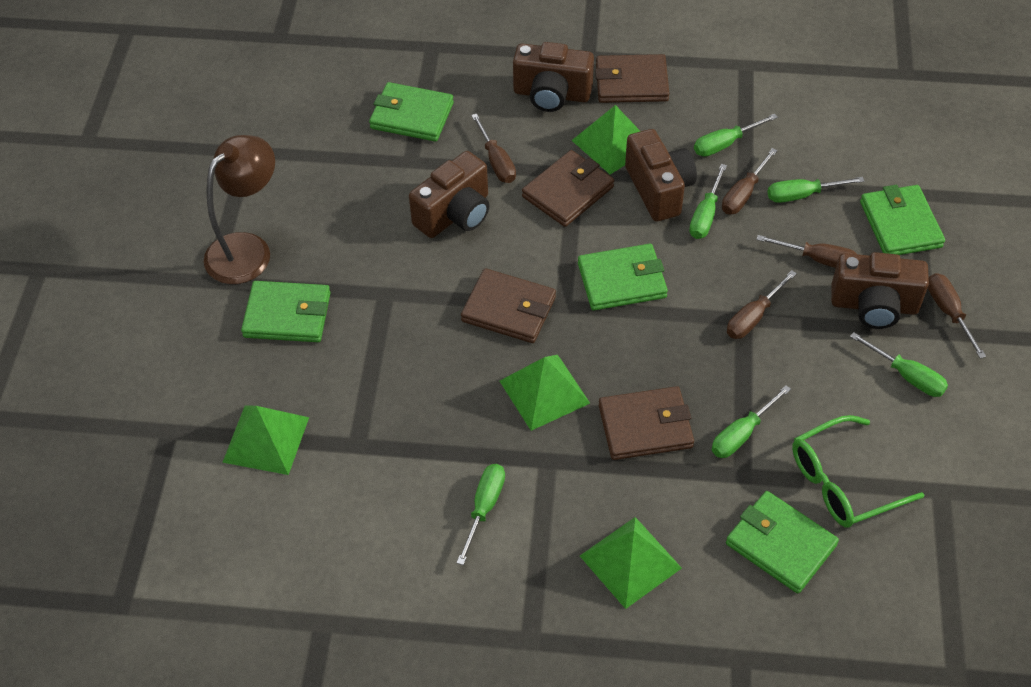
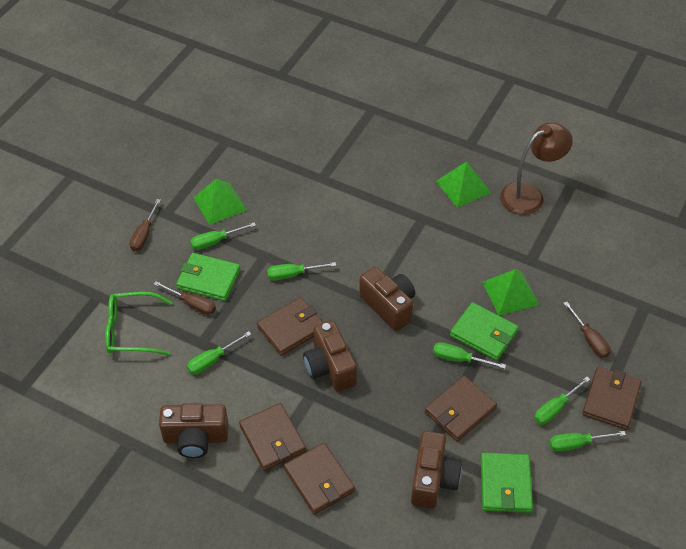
brown screwdriver: 5 -> 3
brown wallet: 4 -> 5
green pyramid: 4 -> 3
green wallet: 5 -> 3

